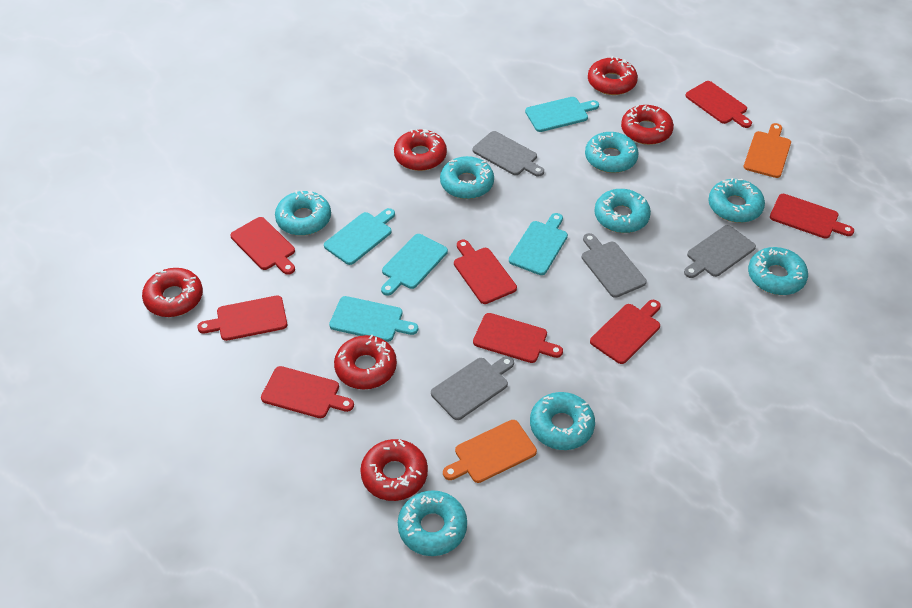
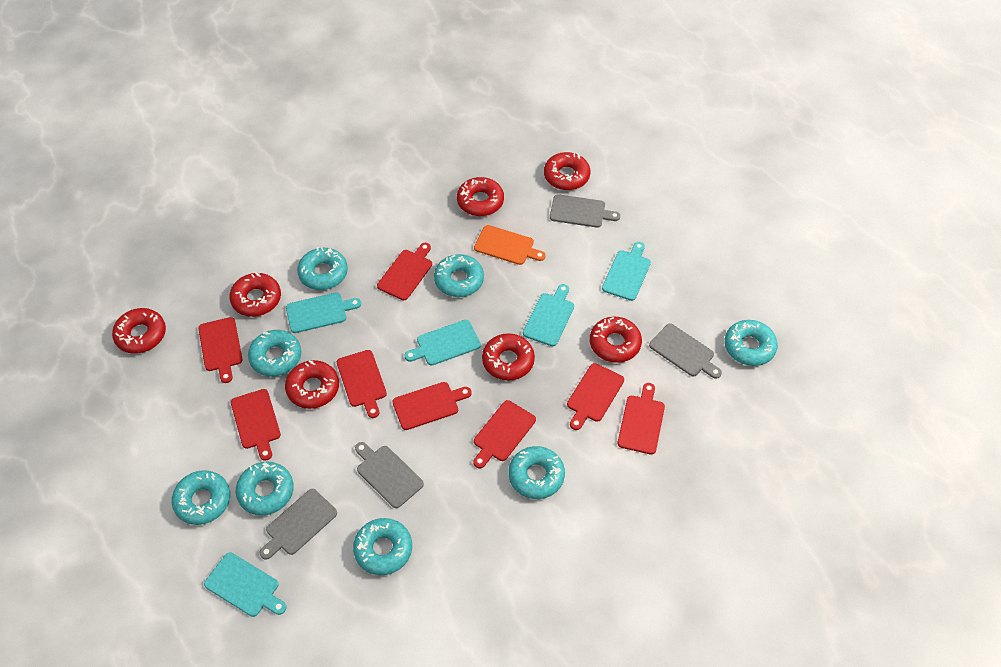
orange cutting board: 2 -> 1
red donut: 6 -> 7

